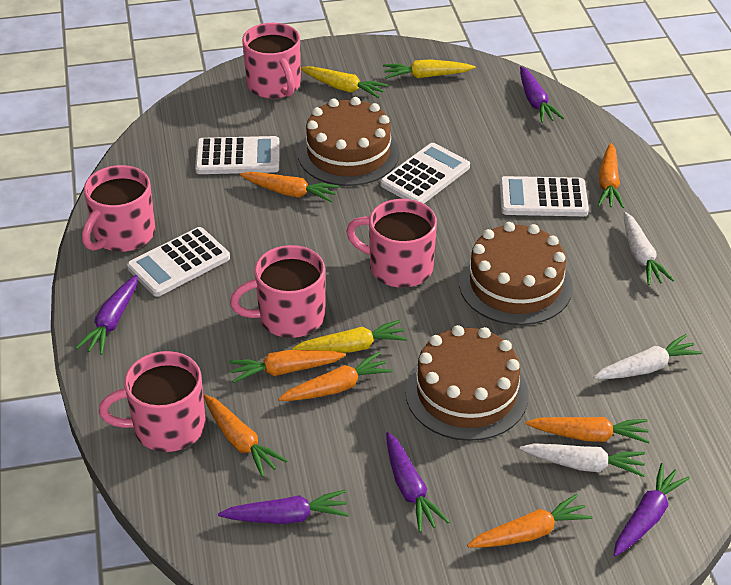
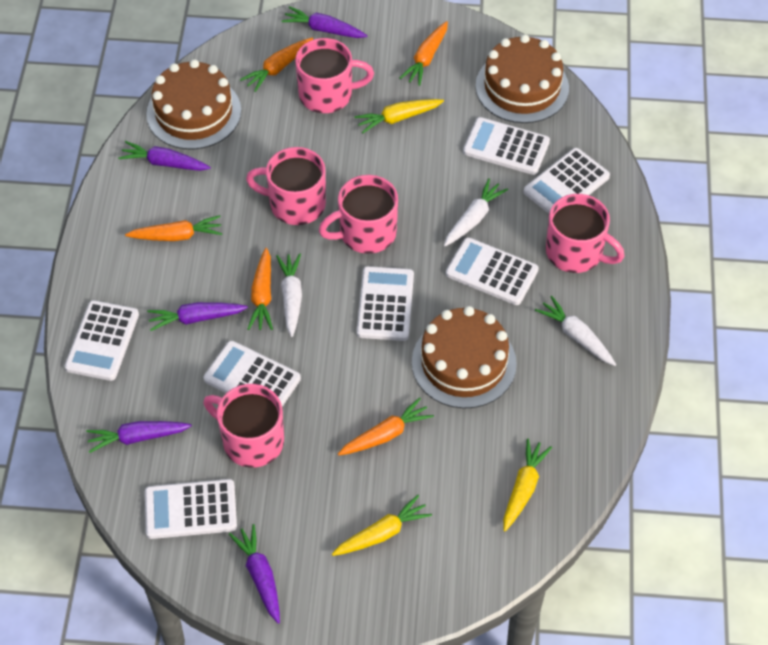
orange carrot: 7 -> 5
white calculator: 4 -> 7

